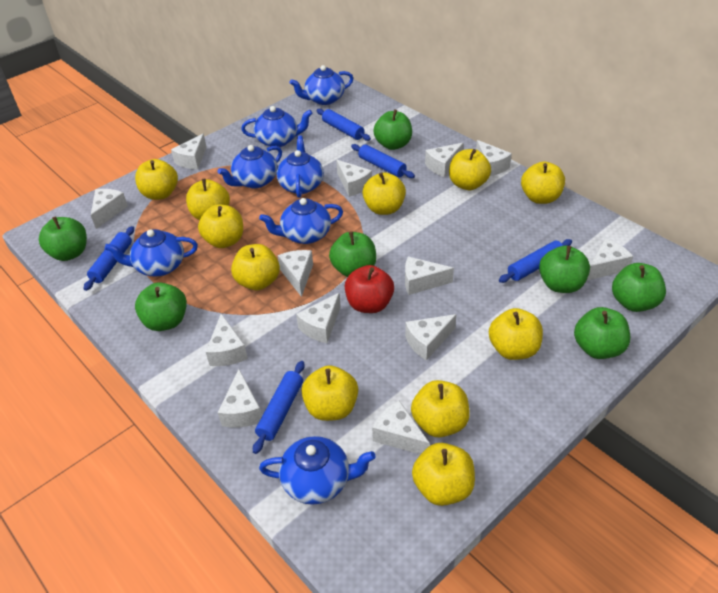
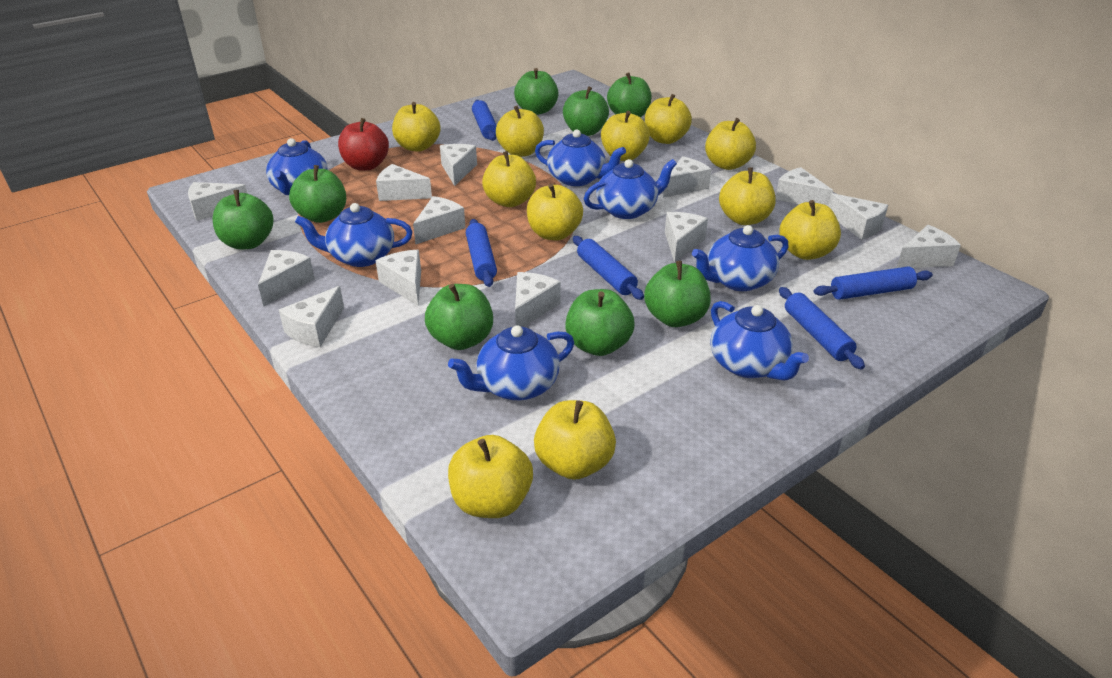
green apple: 7 -> 8

